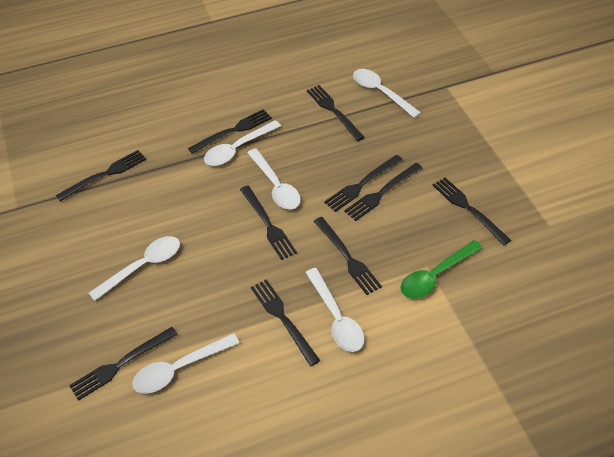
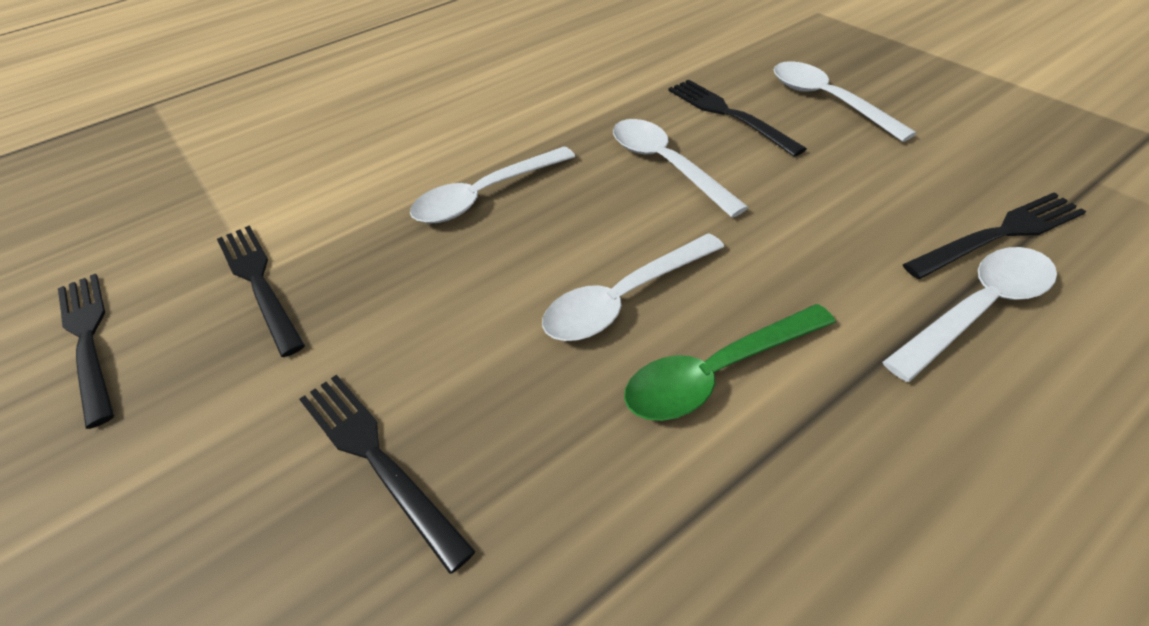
black fork: 10 -> 5
white spoon: 6 -> 5

